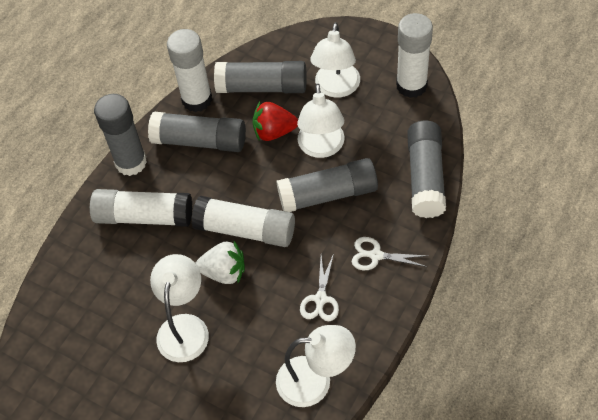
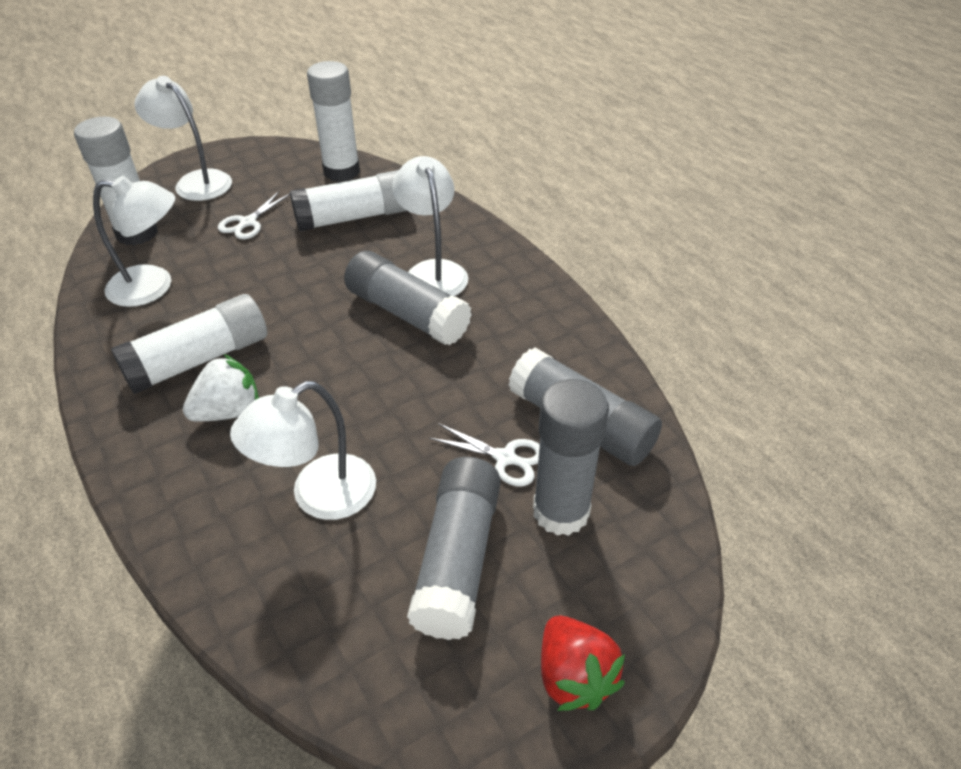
grey glue stick: 5 -> 4

